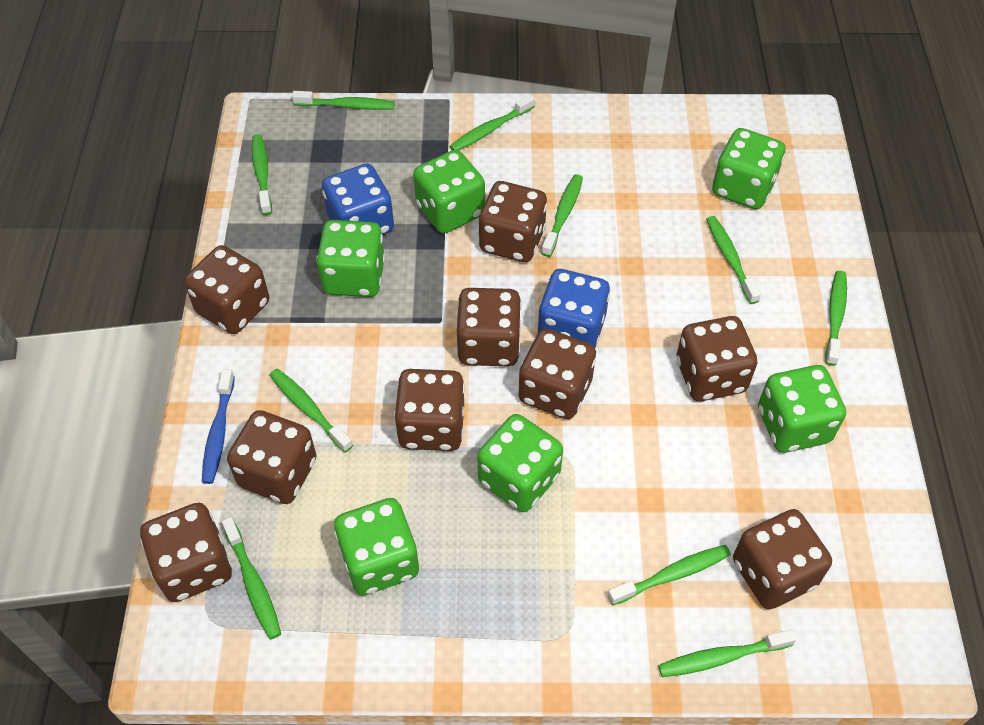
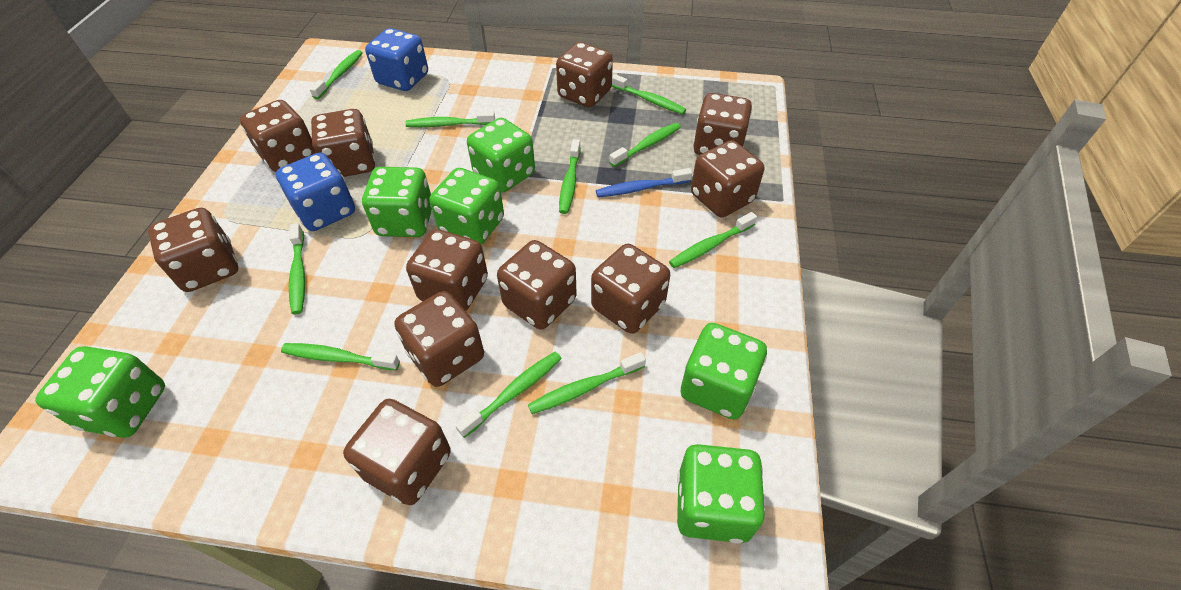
brown dice: 9 -> 11

